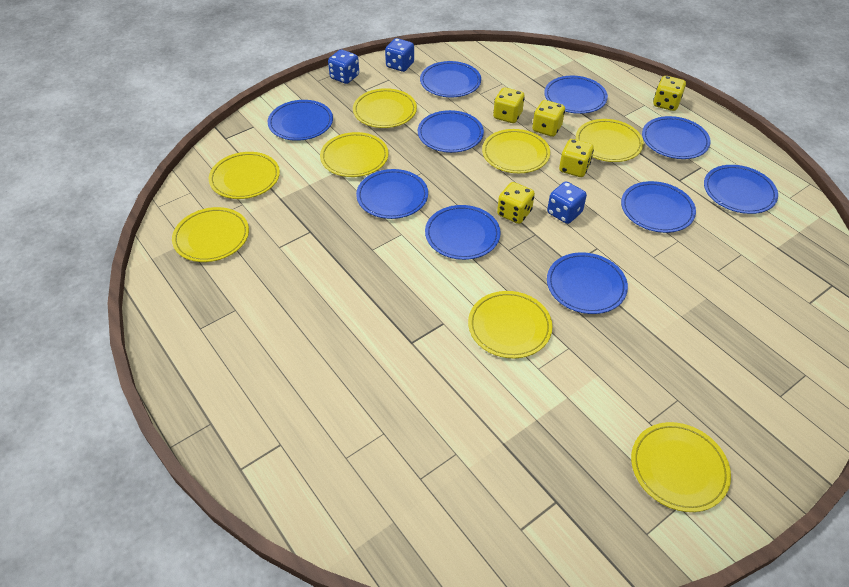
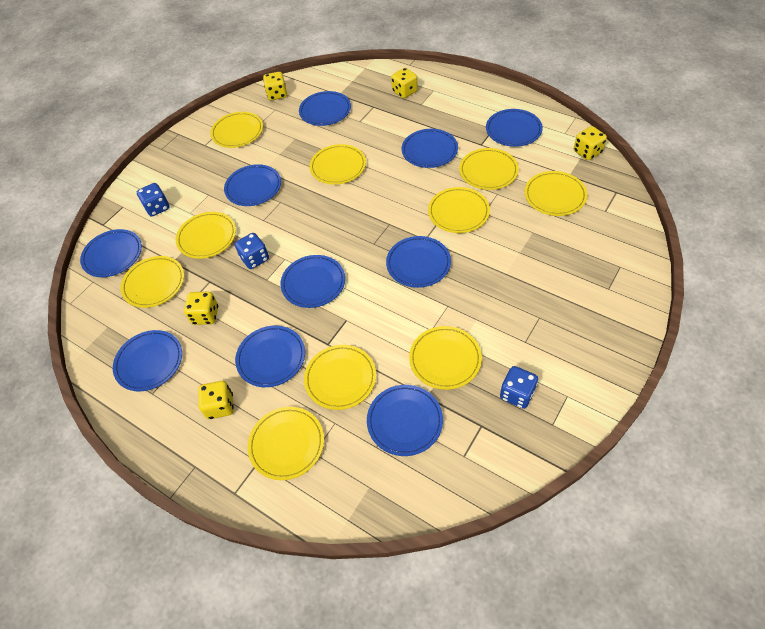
yellow plate: 8 -> 10

